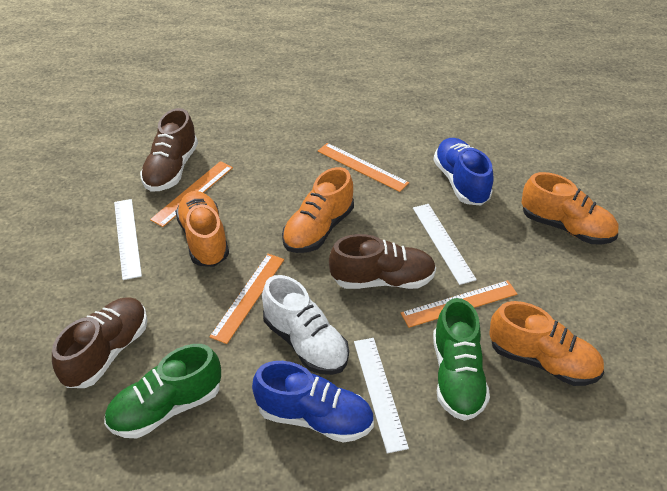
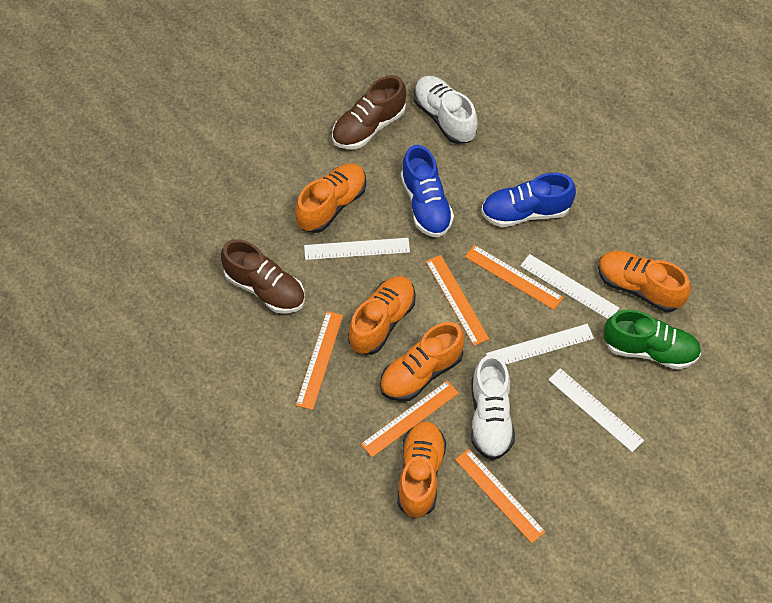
brown shoe: 3 -> 2
green shoe: 2 -> 1
orange ruler: 4 -> 5
orange shoe: 4 -> 5
white ruler: 3 -> 4
white shoe: 1 -> 2

